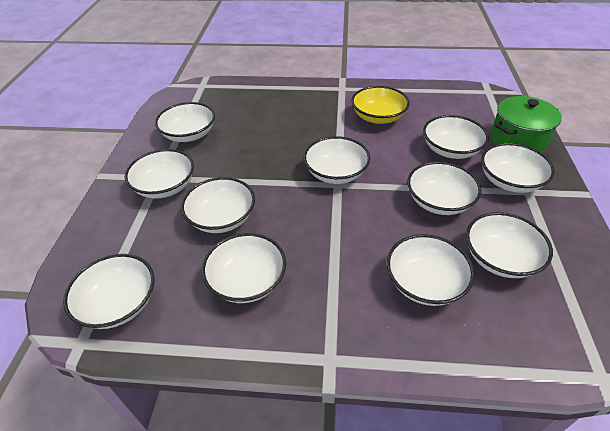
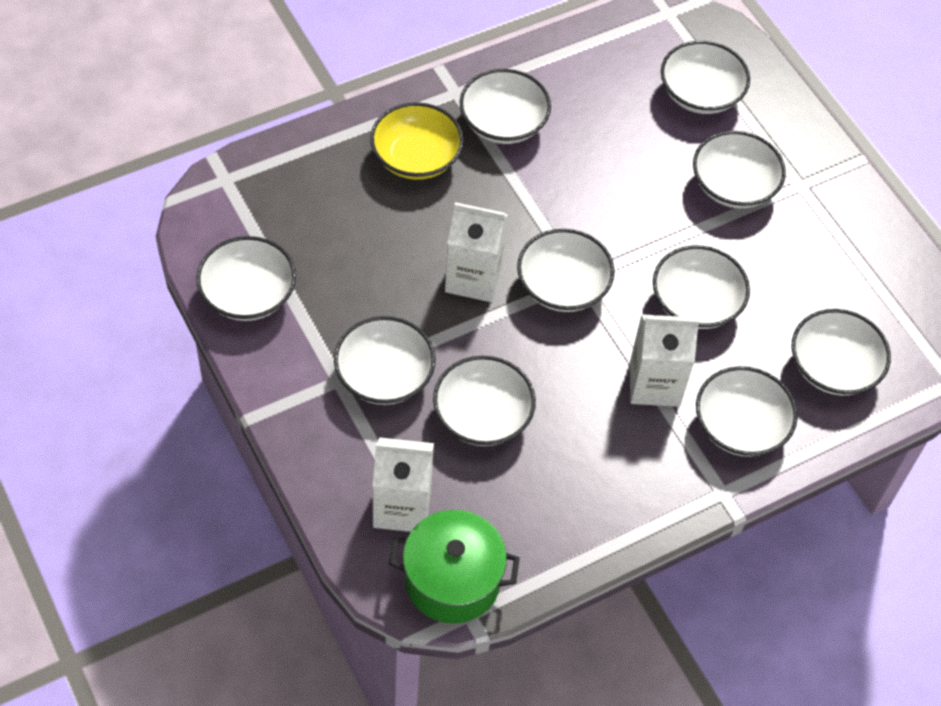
white bowl: 11 -> 10
white carton: 0 -> 3

